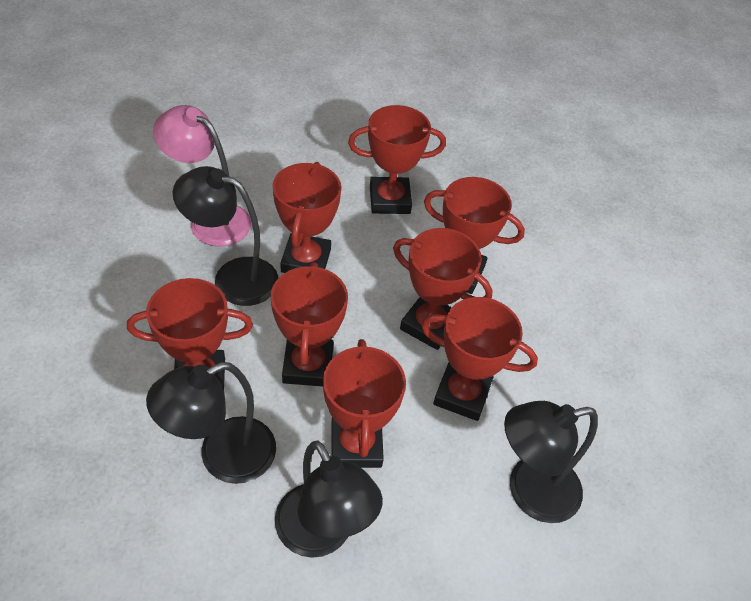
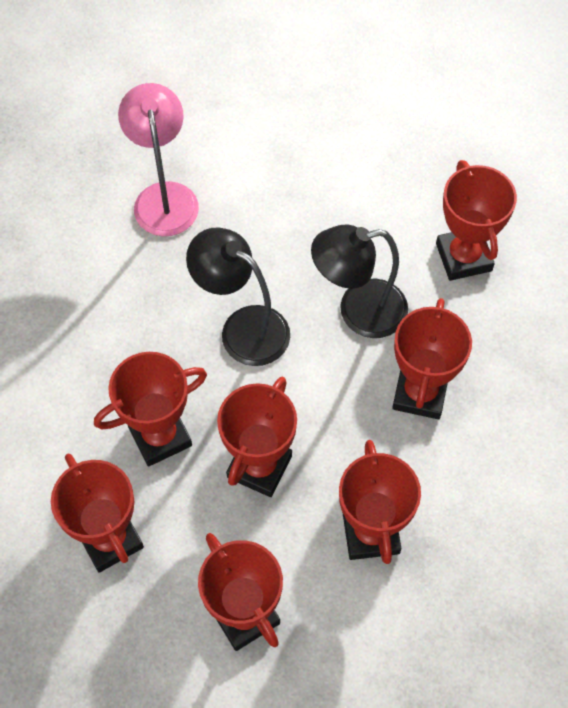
black lamp: 4 -> 2
red trophy: 8 -> 7

